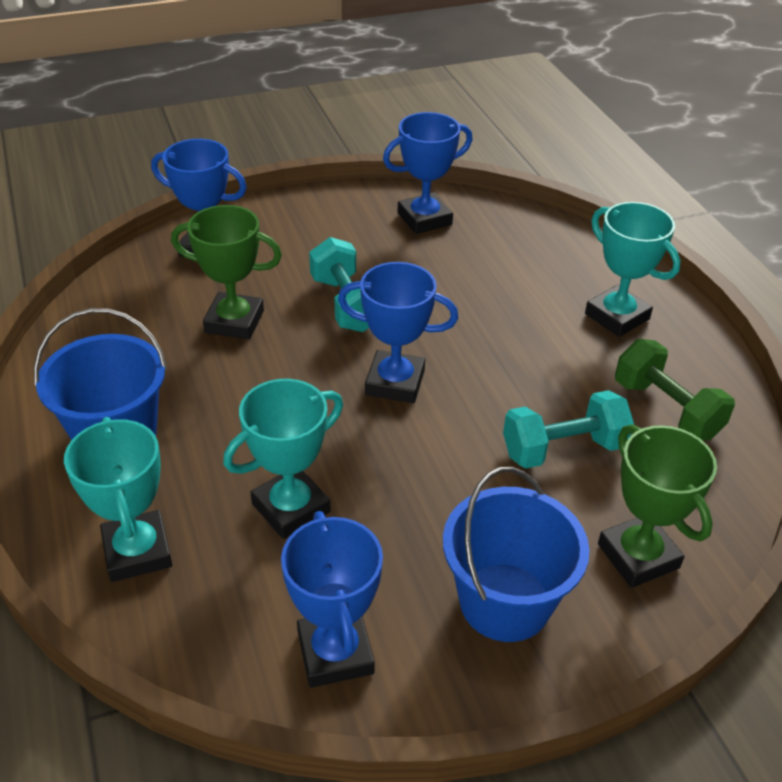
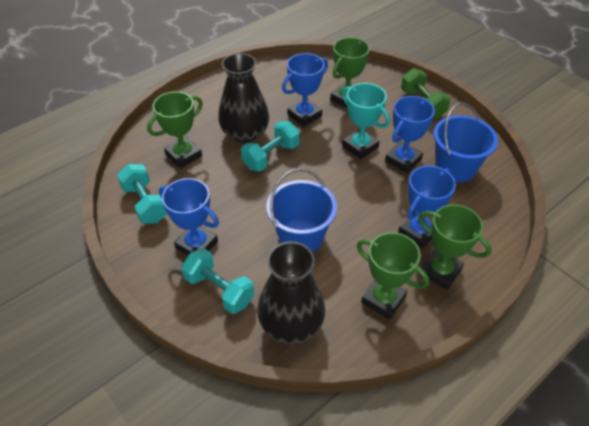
black vase: 0 -> 2
green trophy: 2 -> 4
turquoise dumbbell: 2 -> 3
turquoise trophy: 3 -> 1

